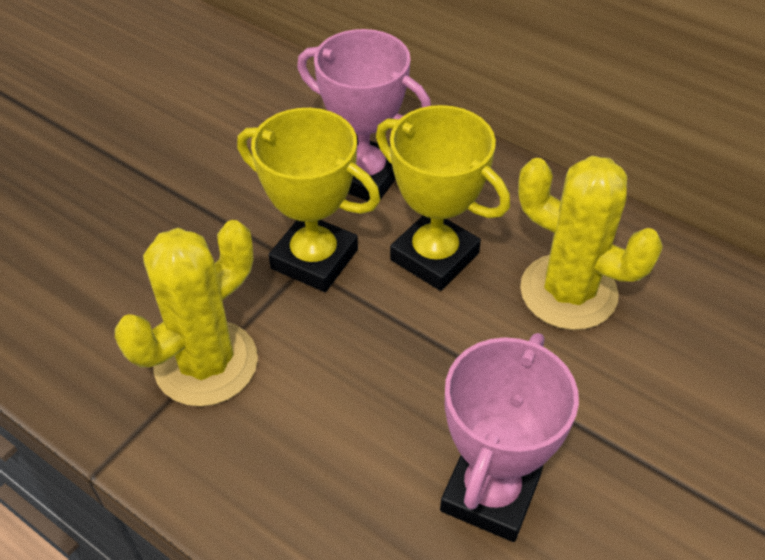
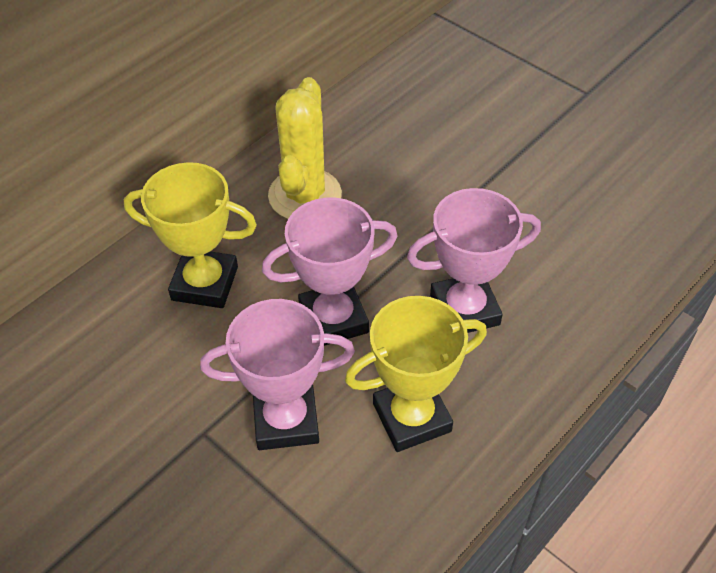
pink trophy: 2 -> 3
yellow cactus: 2 -> 1

